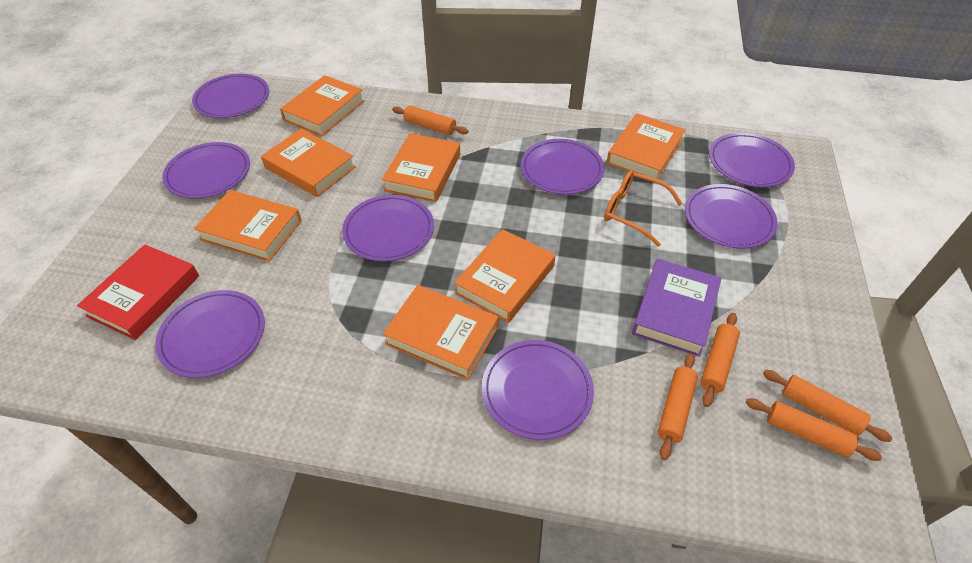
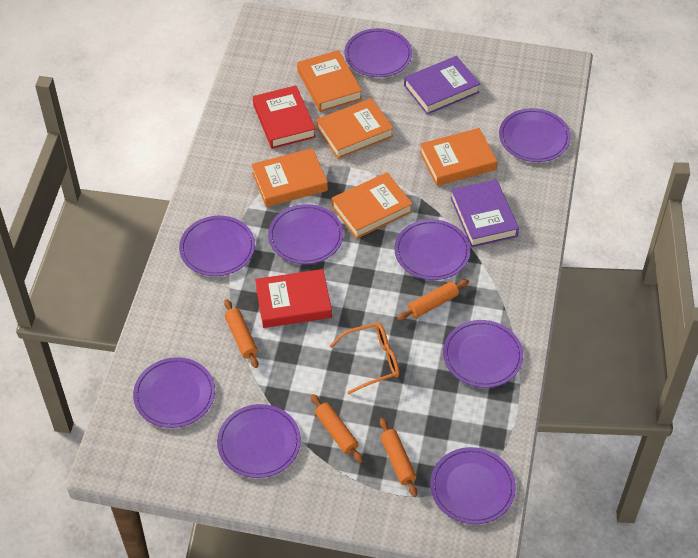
orange book: 7 -> 5
orange rolling pin: 5 -> 4
purple book: 1 -> 2
purple plate: 8 -> 9
red book: 1 -> 2

